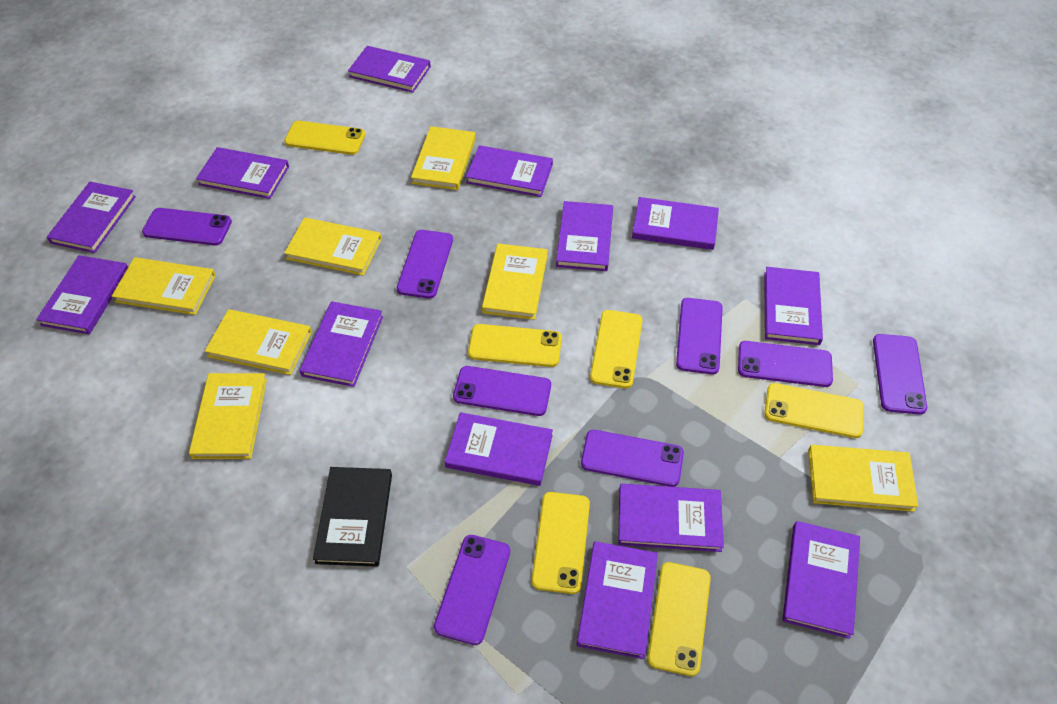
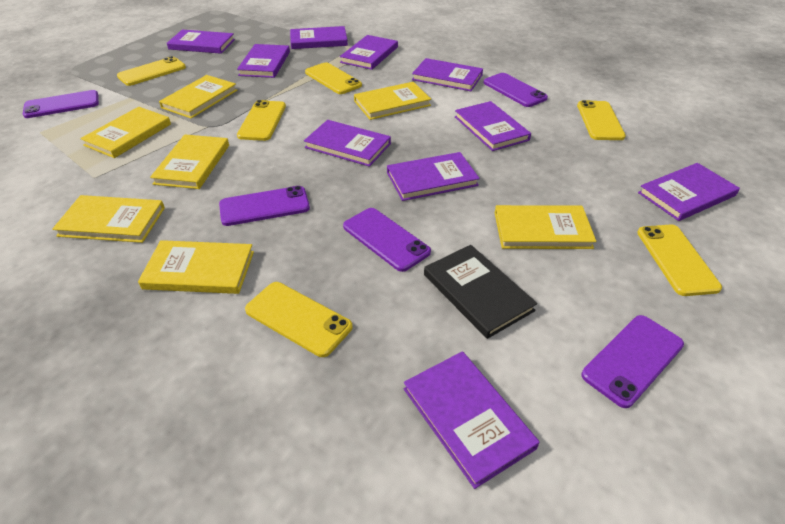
purple book: 13 -> 10
purple phone: 8 -> 5

